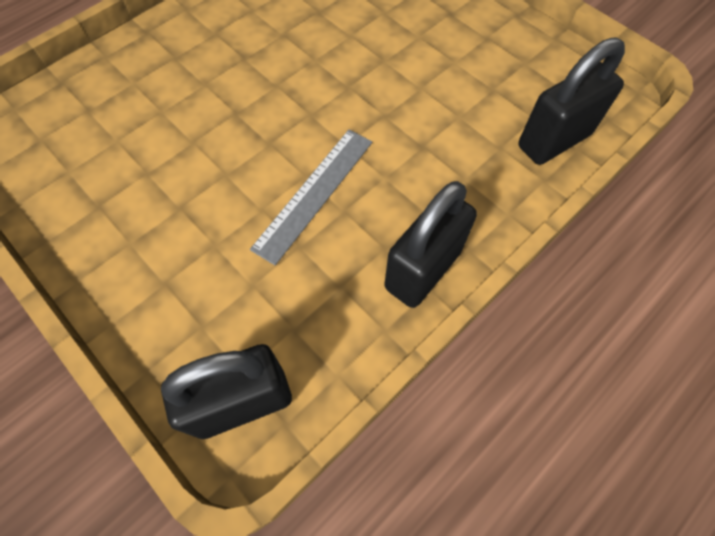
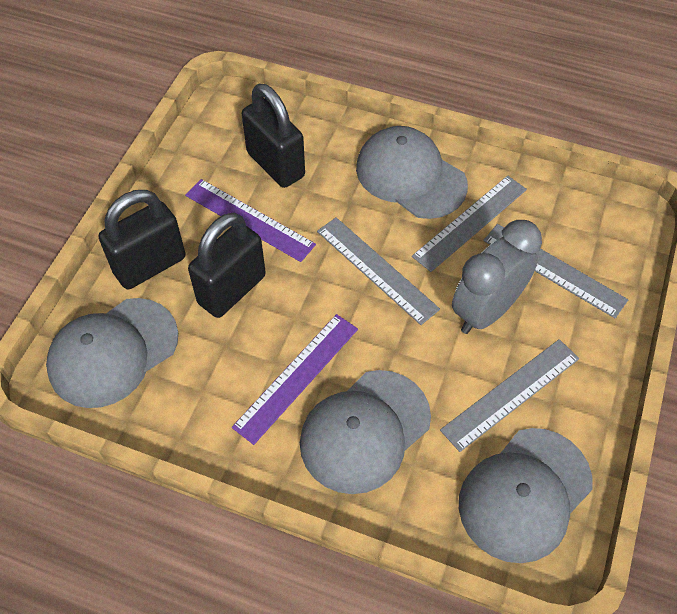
grey cap: 0 -> 4
grey clock: 0 -> 1
grey ruler: 1 -> 4
purple ruler: 0 -> 2

